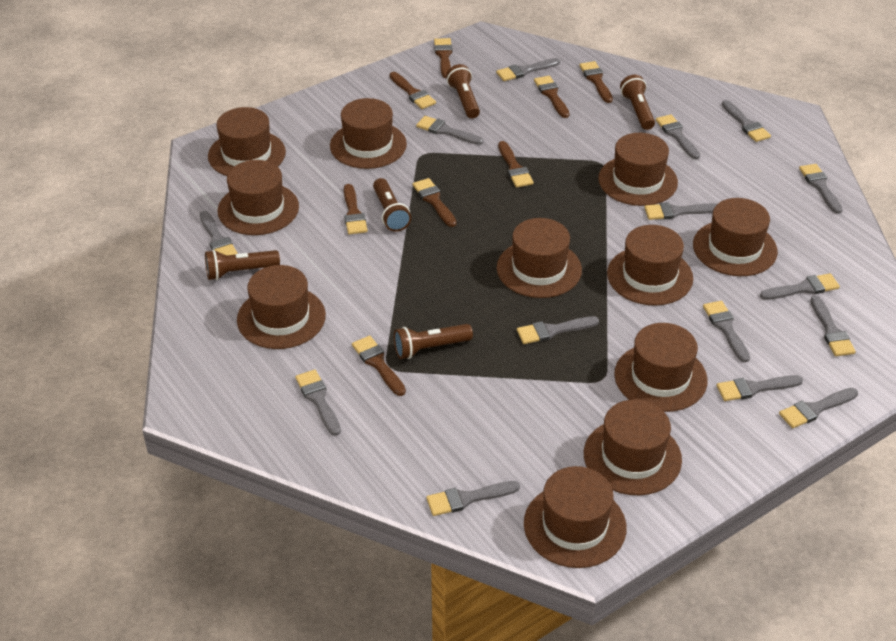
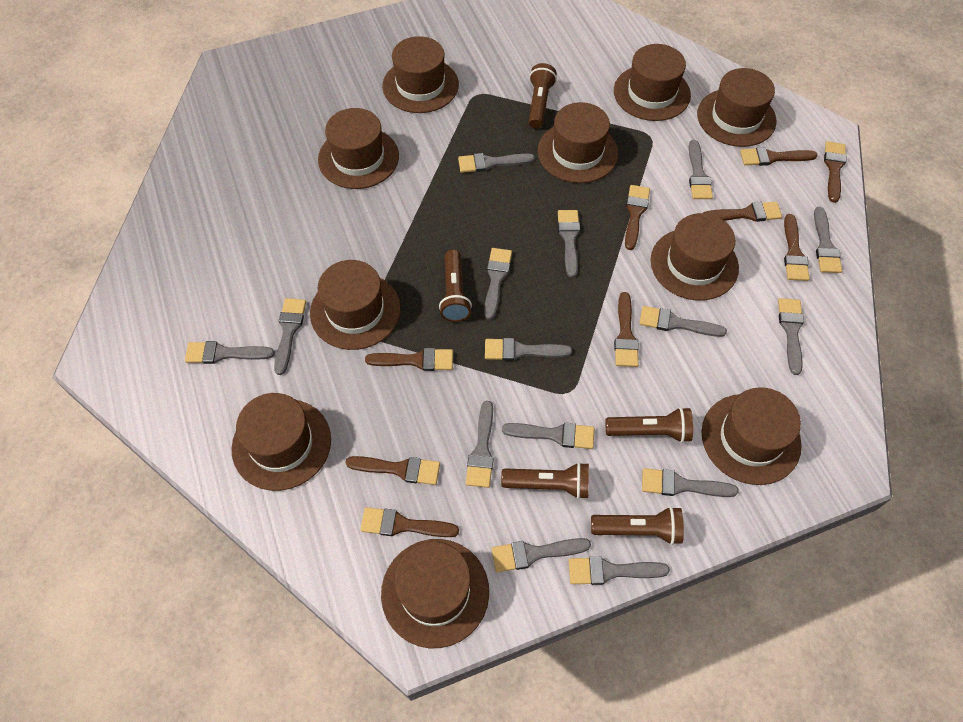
brown brush: 8 -> 9
brown hat: 11 -> 10

